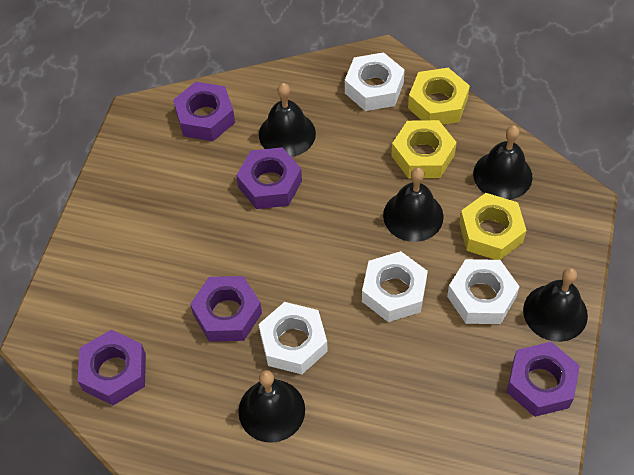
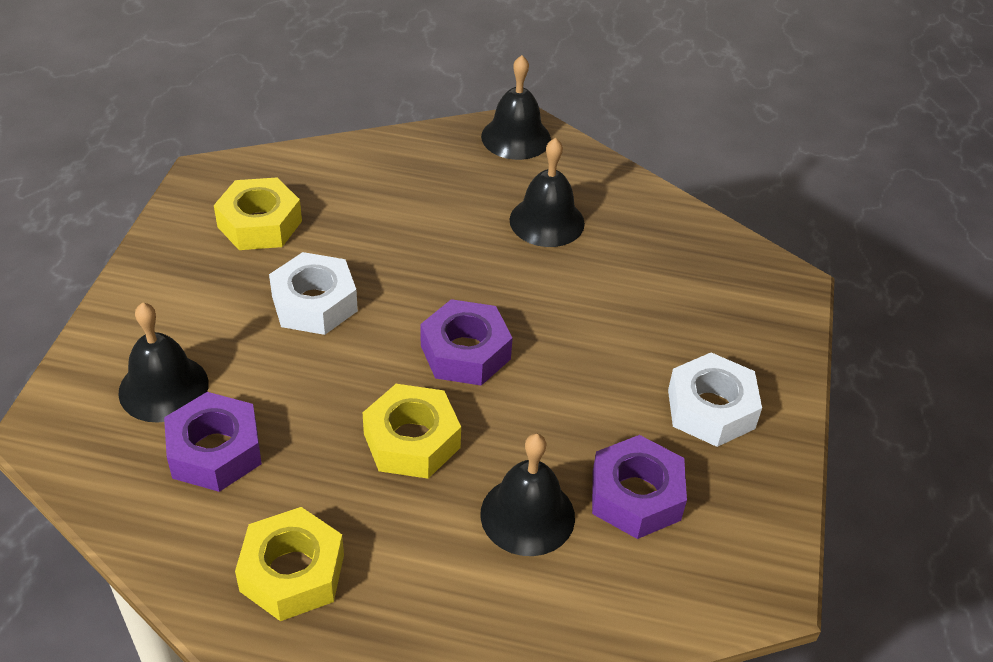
black bell: 5 -> 4
purple nut: 5 -> 3
white nut: 4 -> 2

